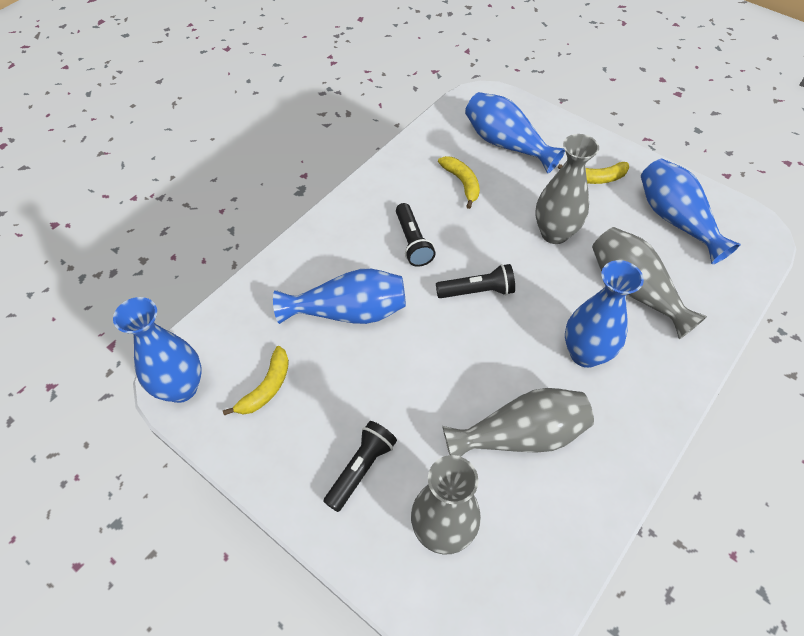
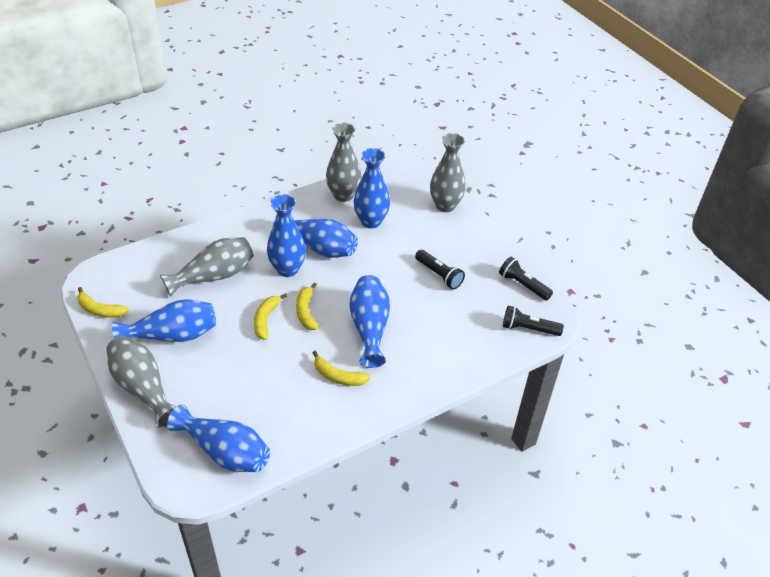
blue vase: 5 -> 6
yellow banana: 3 -> 4

